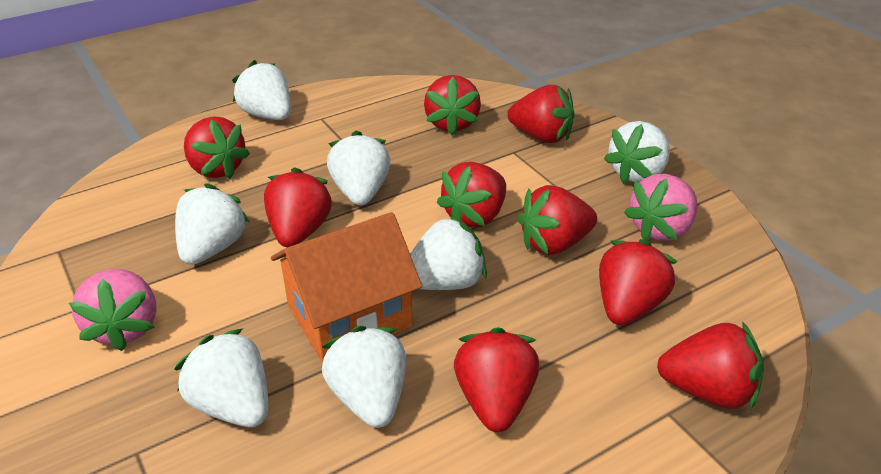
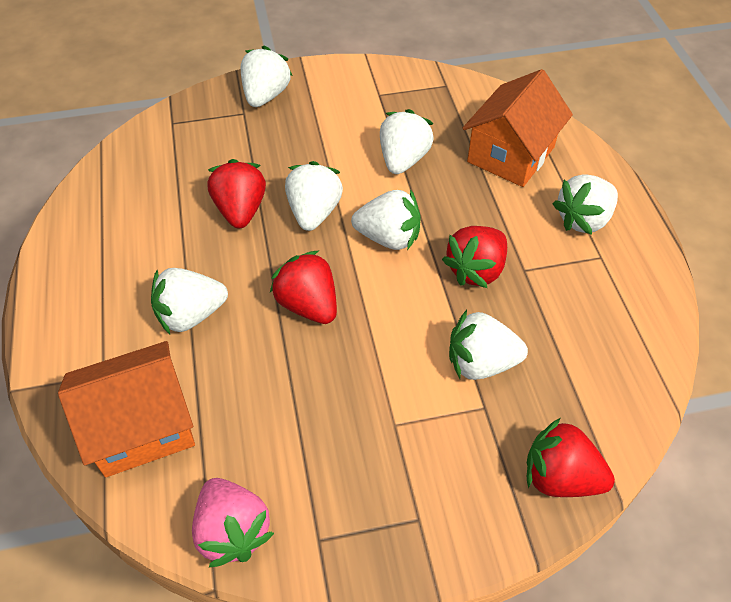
orange house: 1 -> 2
pink strawberry: 2 -> 1
red strawberry: 9 -> 4

